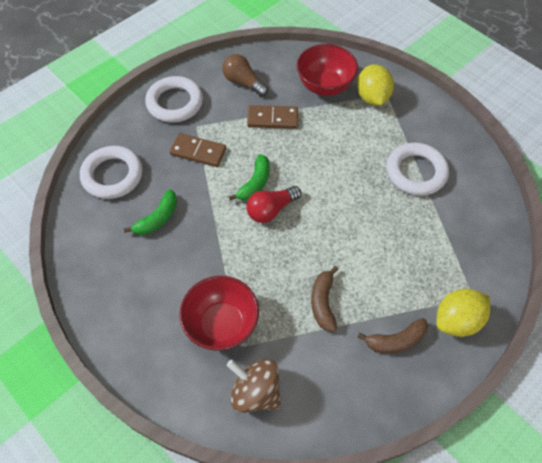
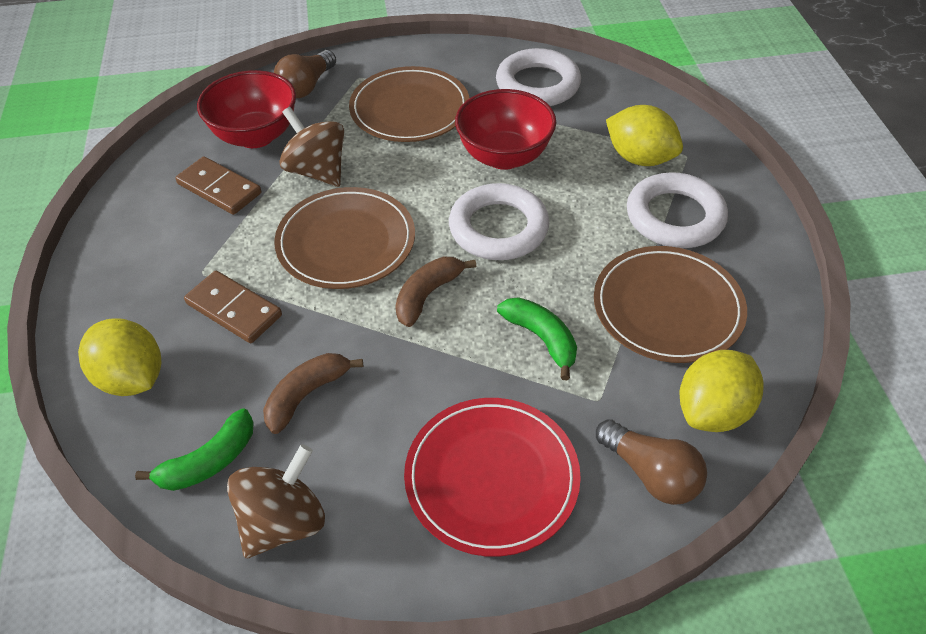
brown light bulb: 1 -> 2
brown plate: 0 -> 3
brown spinning top: 1 -> 2
red light bulb: 1 -> 0
red plate: 0 -> 1
yellow lemon: 2 -> 3

